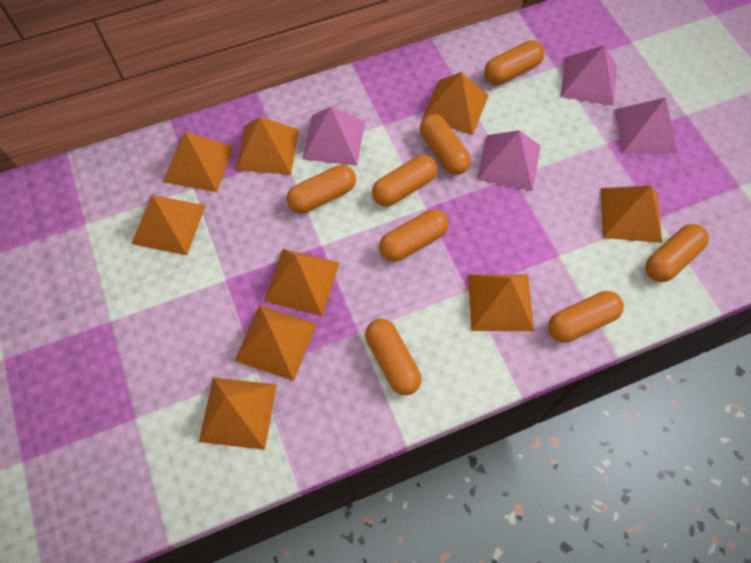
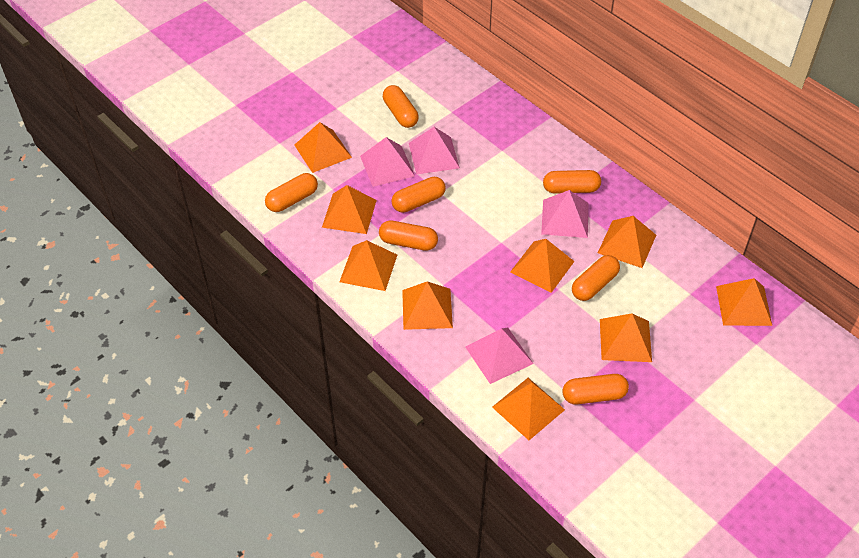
orange capsule: 8 -> 7

